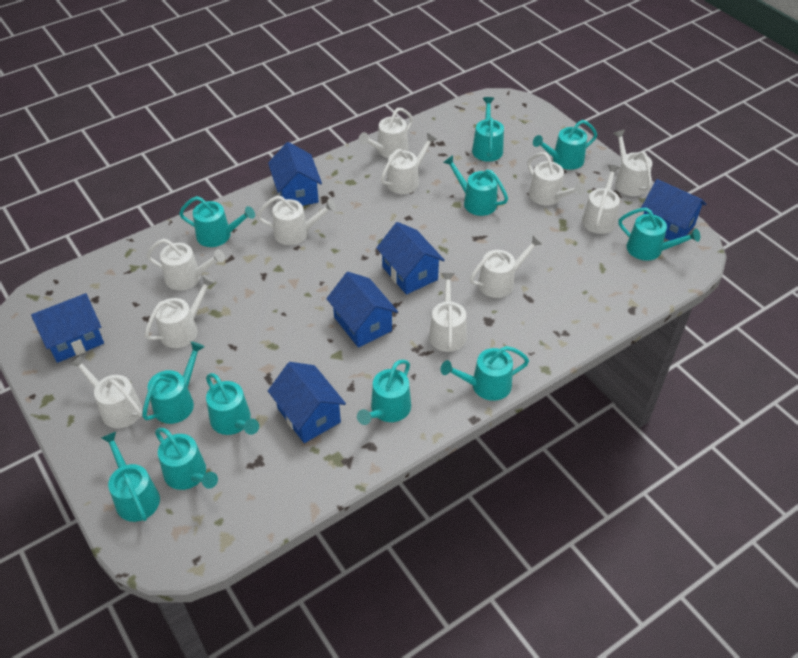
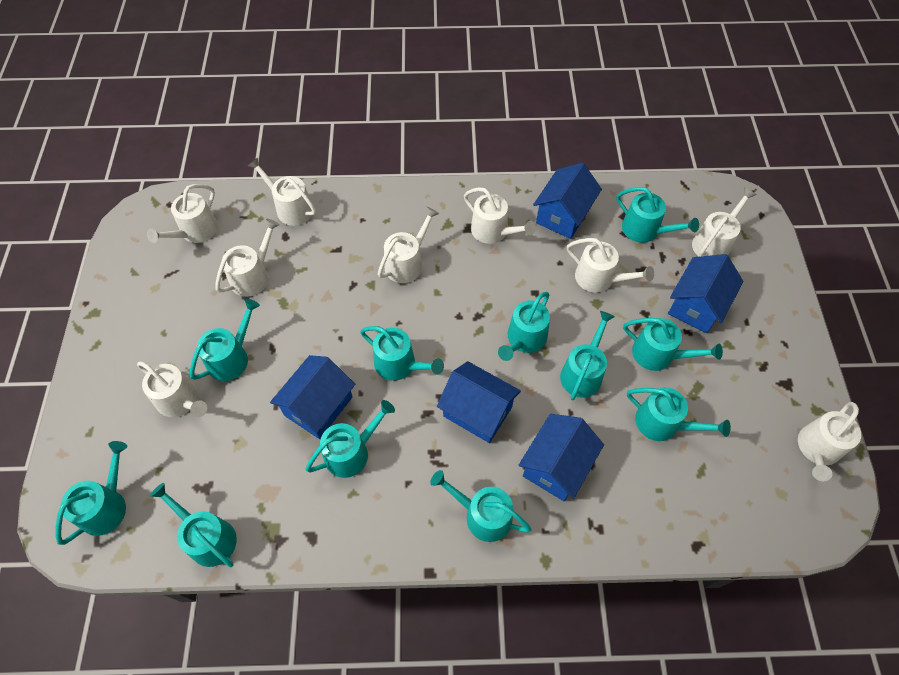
blue house: 6 -> 5
white watering can: 11 -> 9

